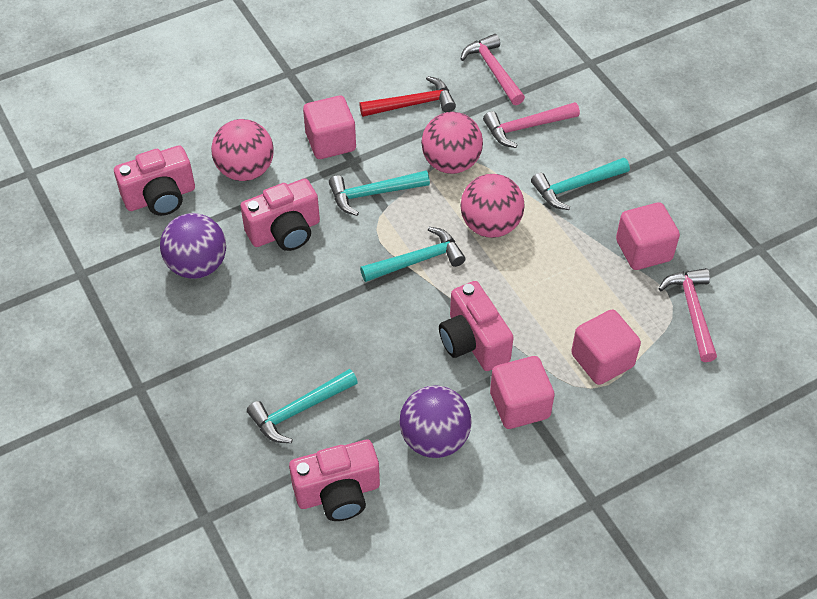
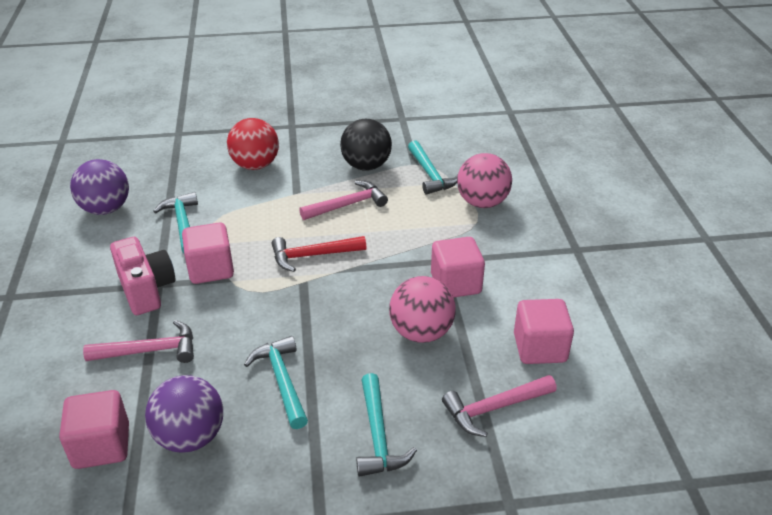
black ball: 0 -> 1
pink ball: 3 -> 2
pink camera: 4 -> 1
red ball: 0 -> 1

